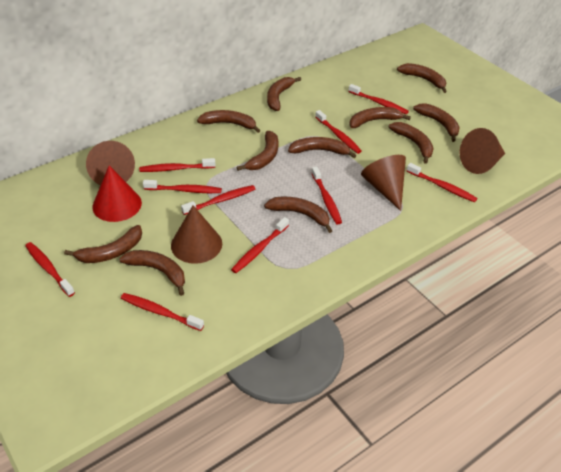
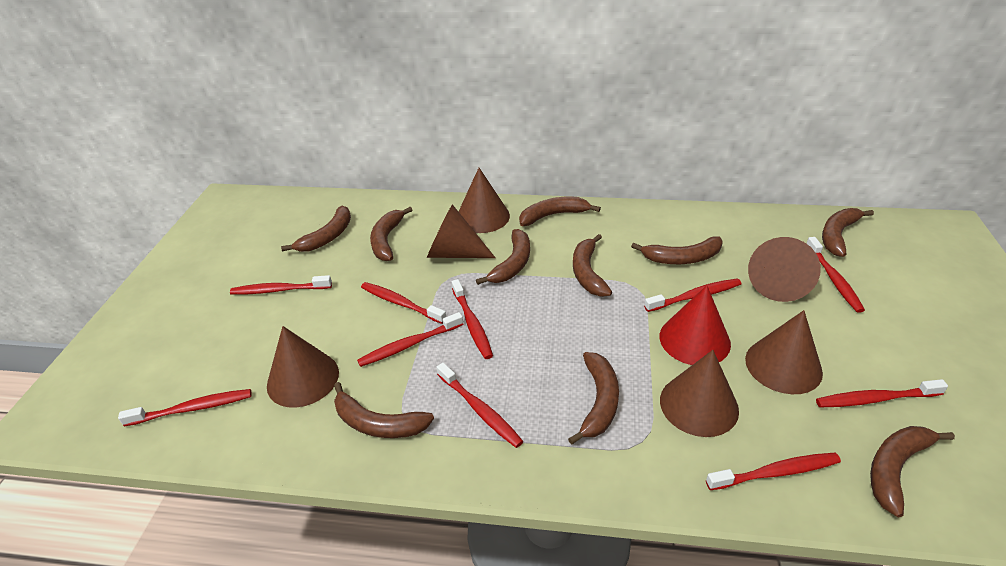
brown banana: 11 -> 10
brown cone: 4 -> 6

